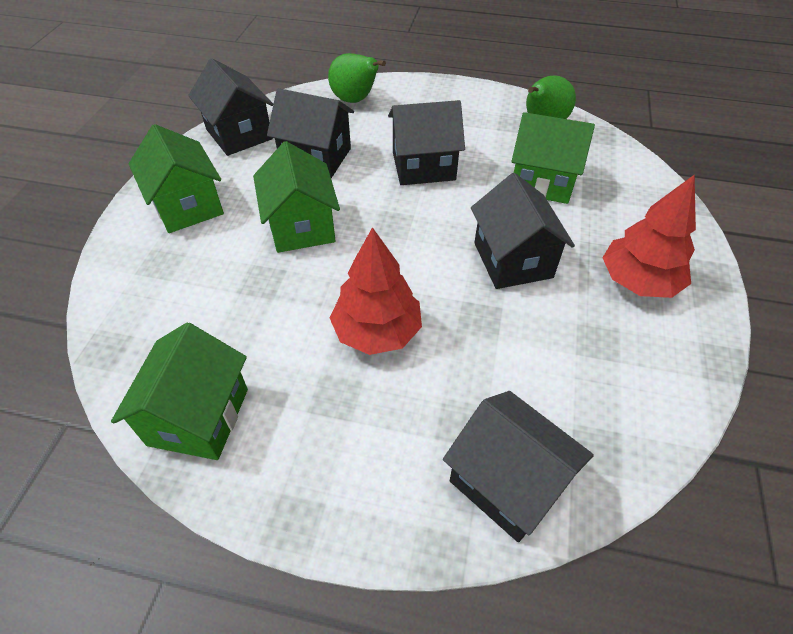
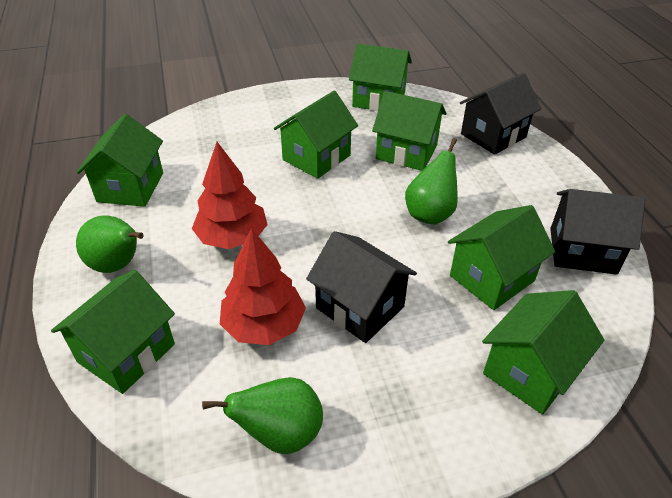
black house: 5 -> 3
green house: 4 -> 7
green pear: 2 -> 3

